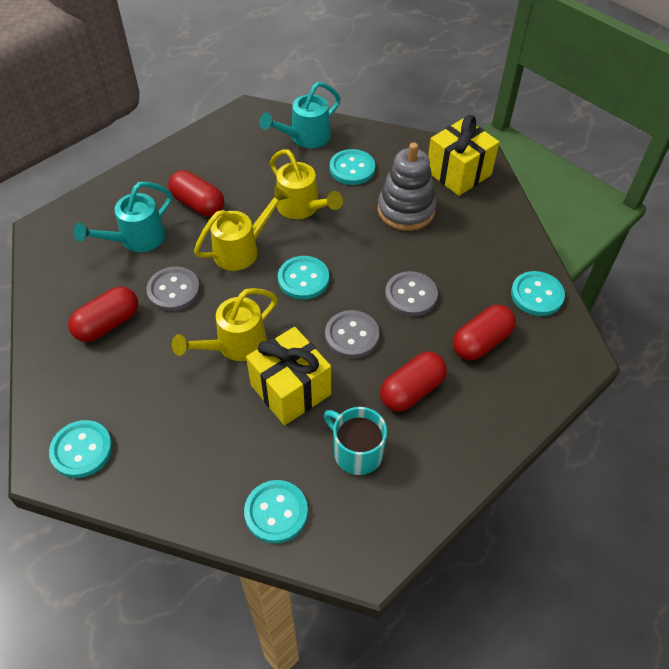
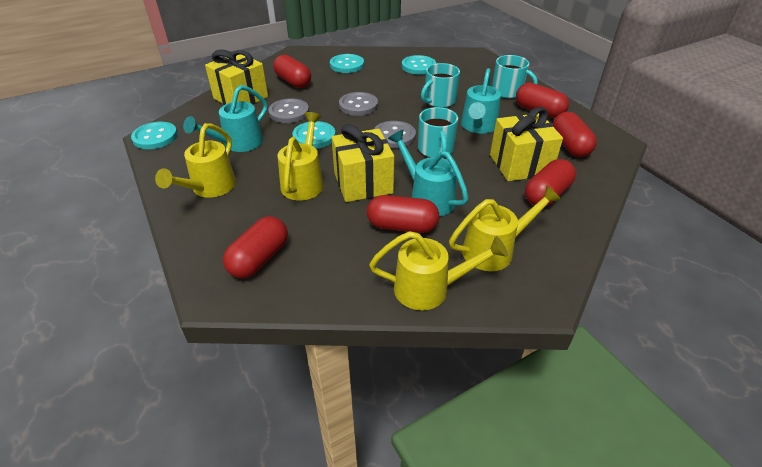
grey stacking toy: 1 -> 0
red capsule: 4 -> 6
turquoise button: 5 -> 4
turquoise mug: 1 -> 3
turquoise watering can: 2 -> 3
yellow gift: 2 -> 3
yellow watering can: 3 -> 4

